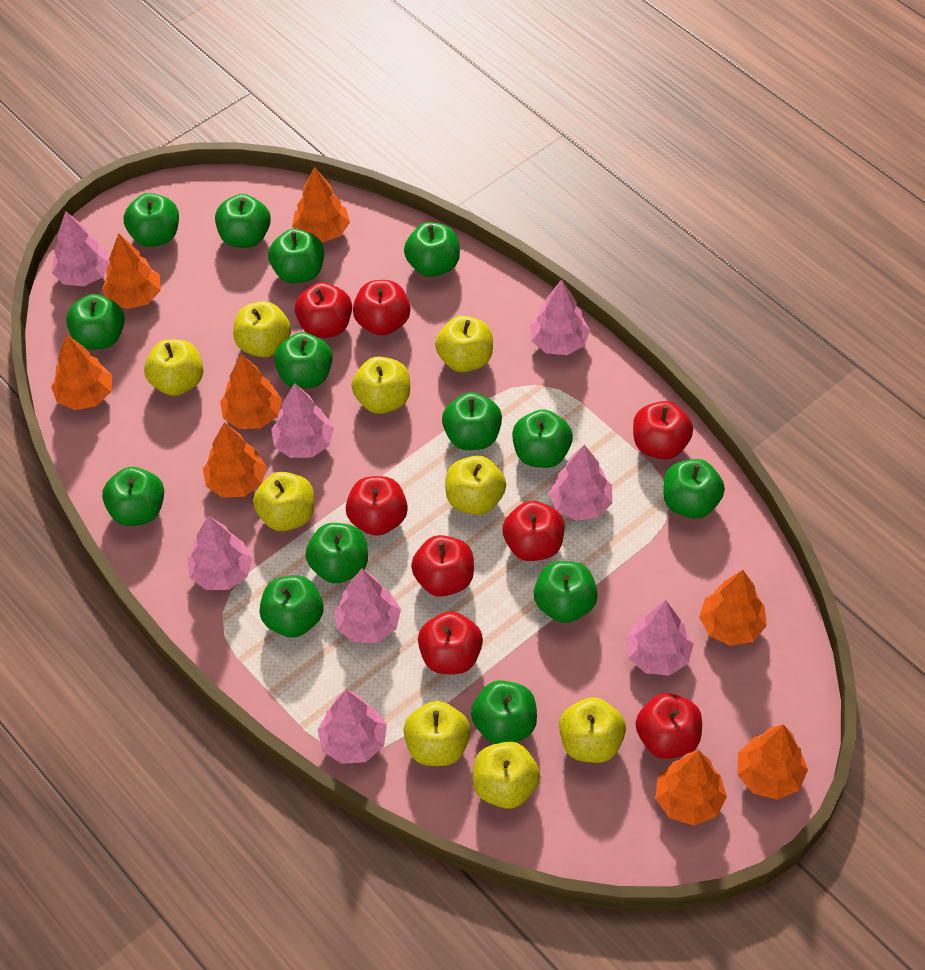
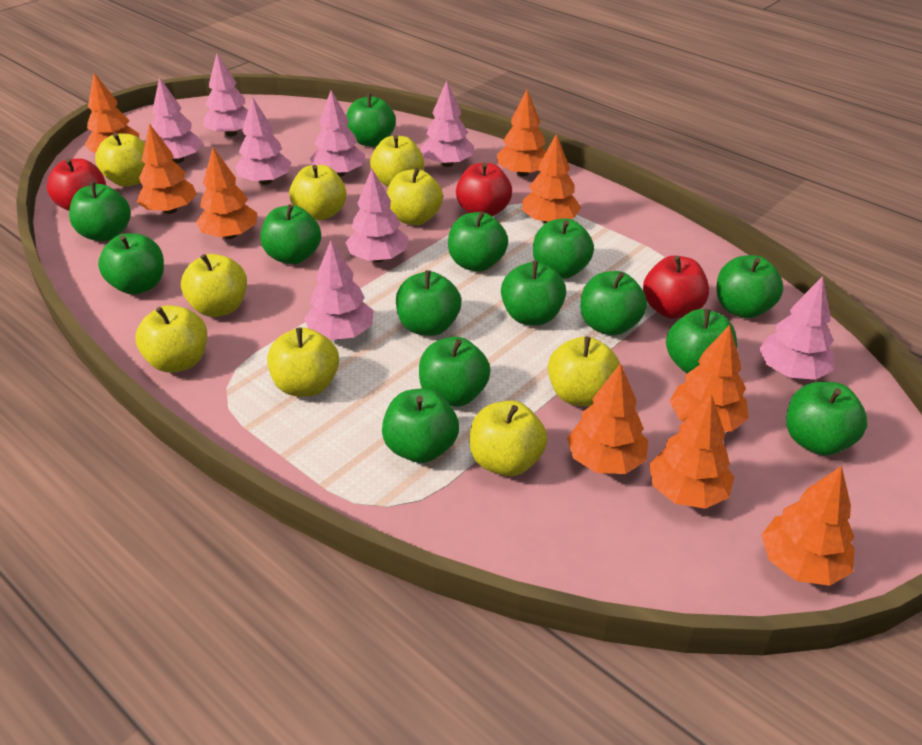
orange tree: 8 -> 9
red apple: 8 -> 3

